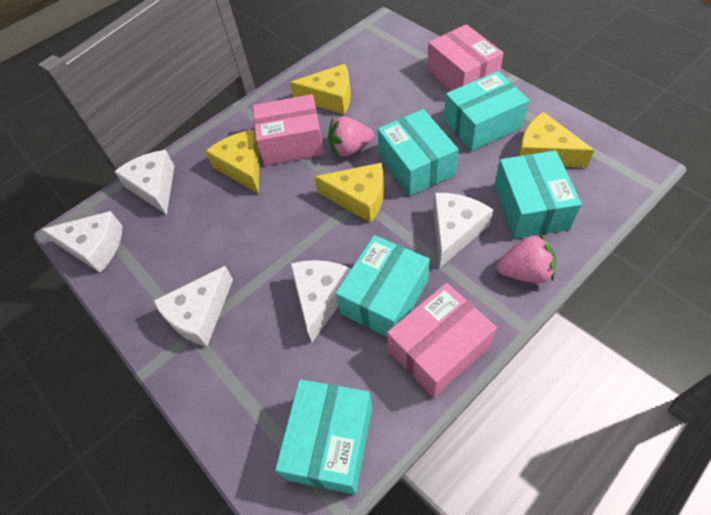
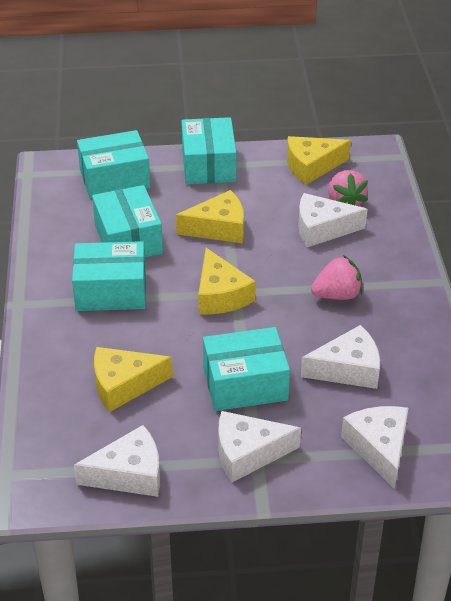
pink box: 3 -> 0

